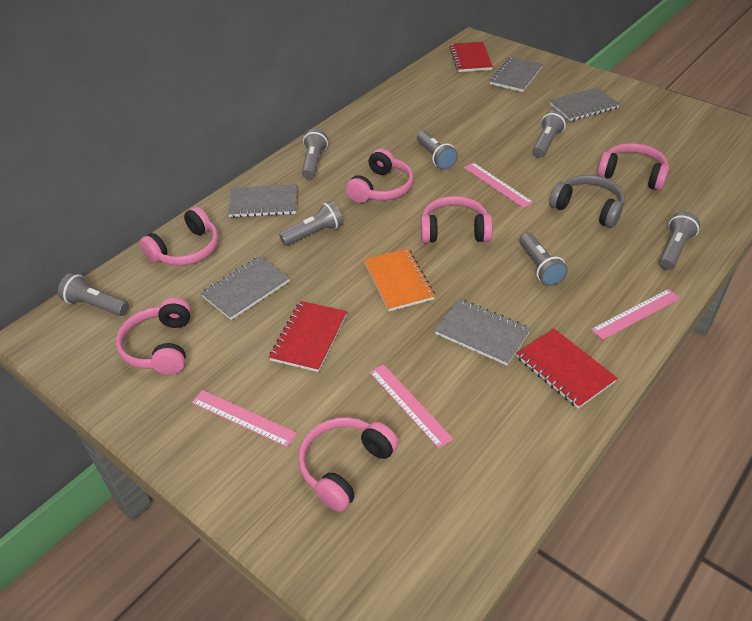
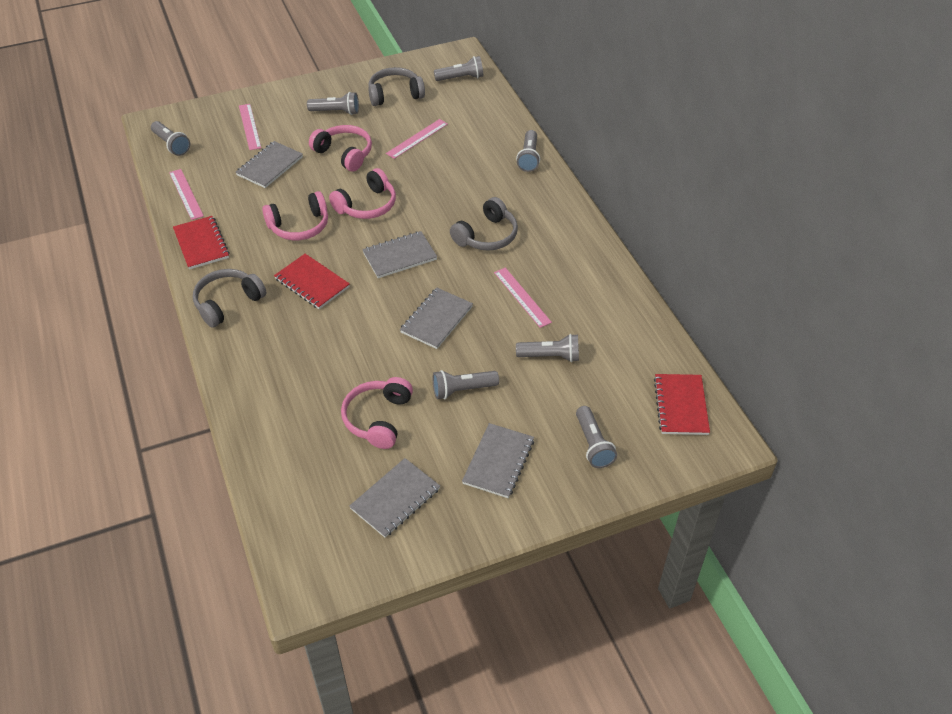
grey headphones: 1 -> 3
orange notebook: 1 -> 0
pink headphones: 6 -> 4

